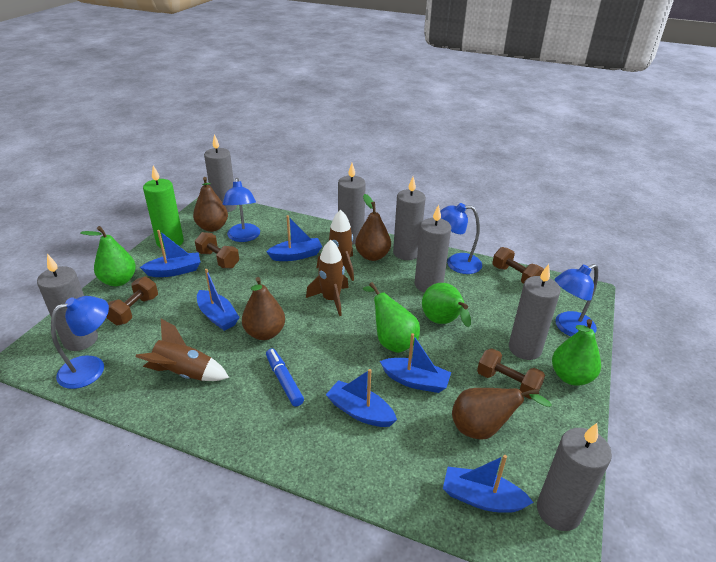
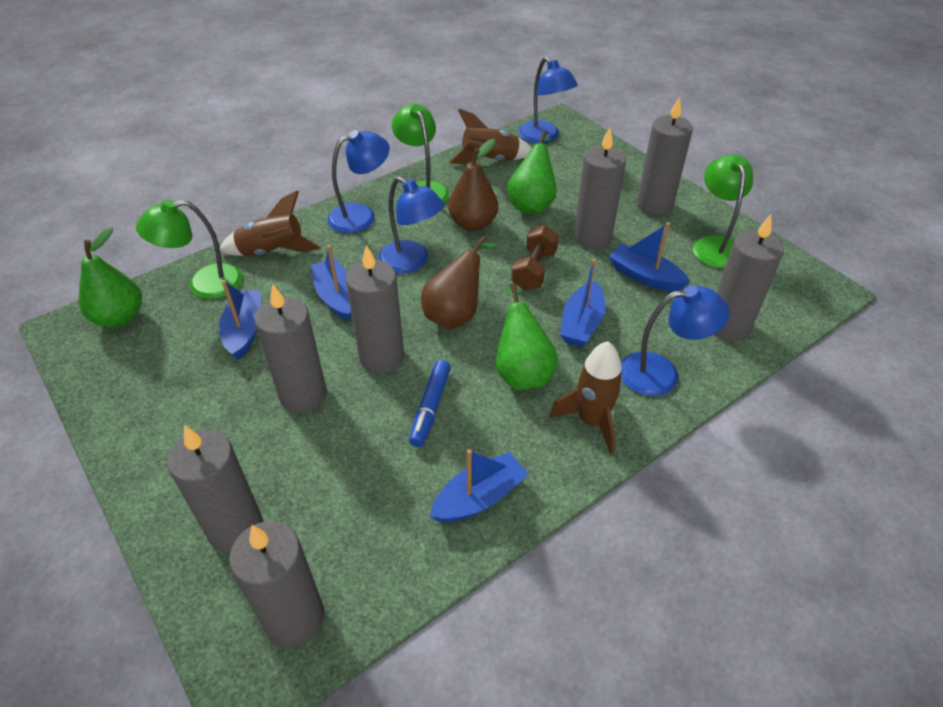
blue boat: 6 -> 5
brown dumbbell: 4 -> 1
brown pear: 4 -> 2
green candle: 1 -> 0
green lamp: 0 -> 3
green pear: 4 -> 3

